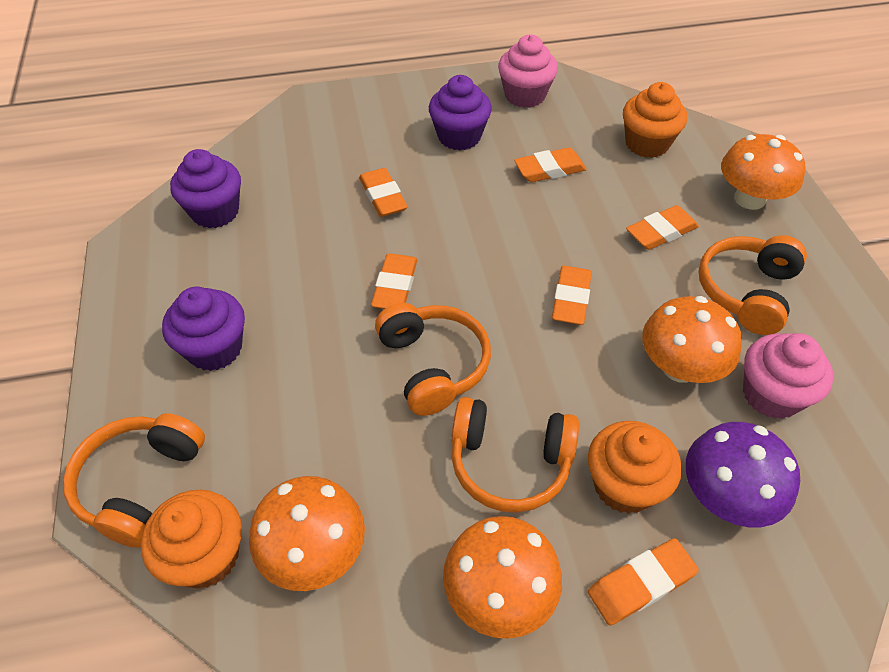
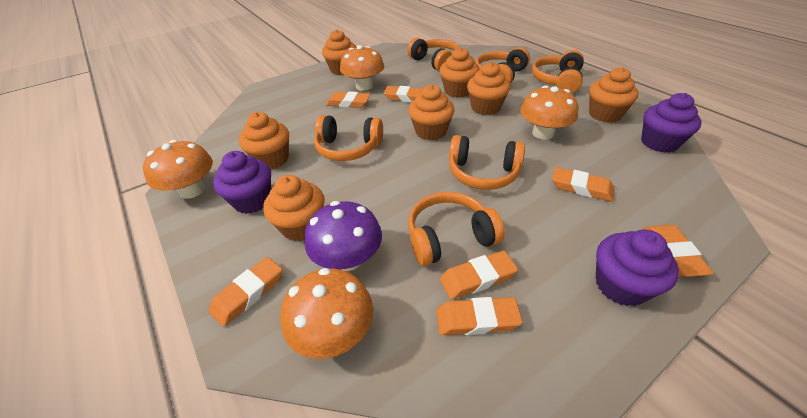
orange cupcake: 3 -> 7
orange eraser: 6 -> 7
orange headphones: 4 -> 6
pink cupcake: 2 -> 0

